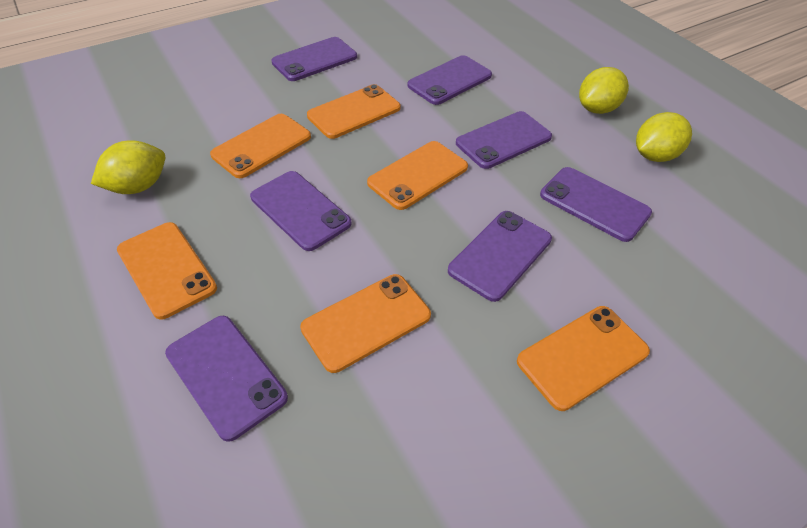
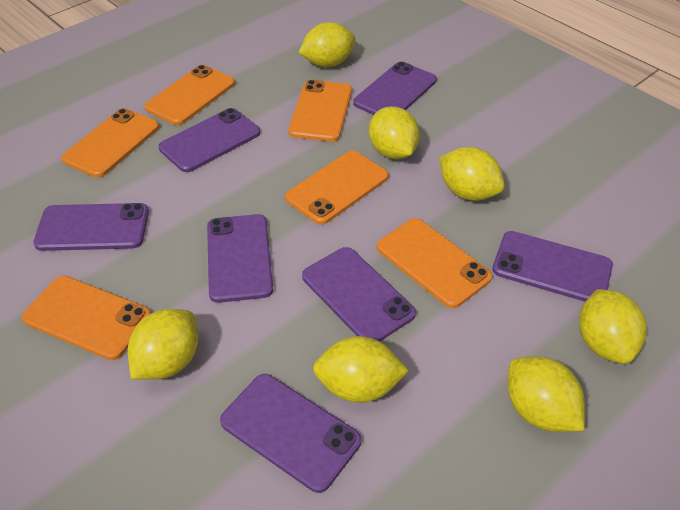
yellow lemon: 3 -> 7

